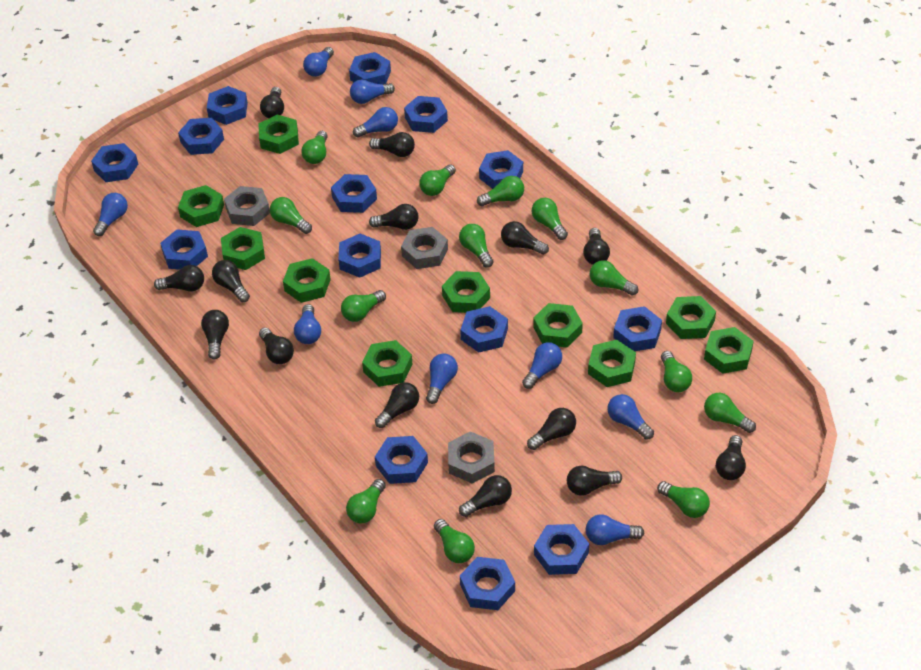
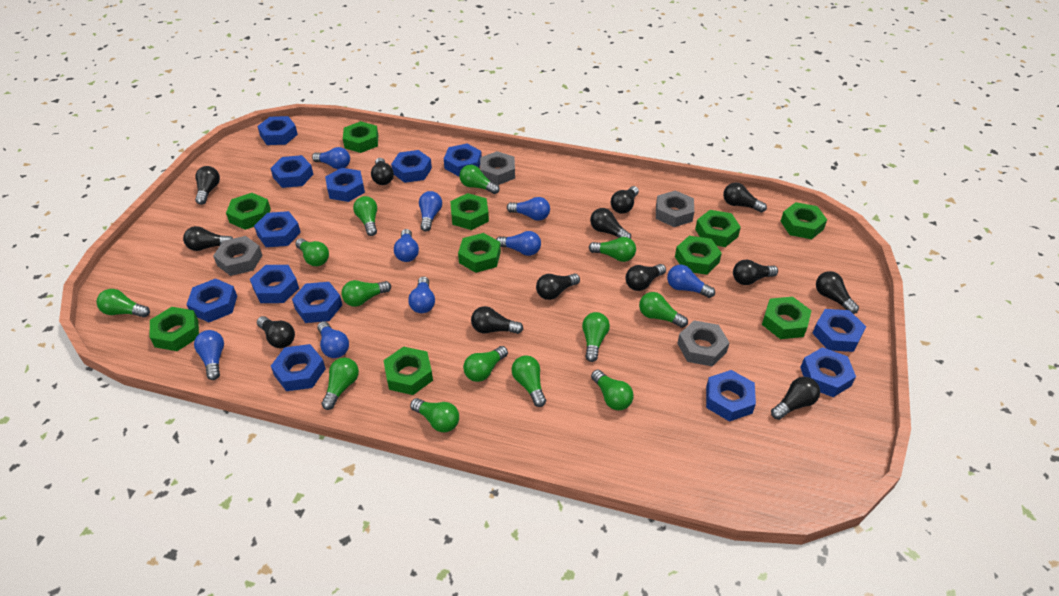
black light bulb: 14 -> 13
blue nut: 14 -> 13
grey nut: 3 -> 4

